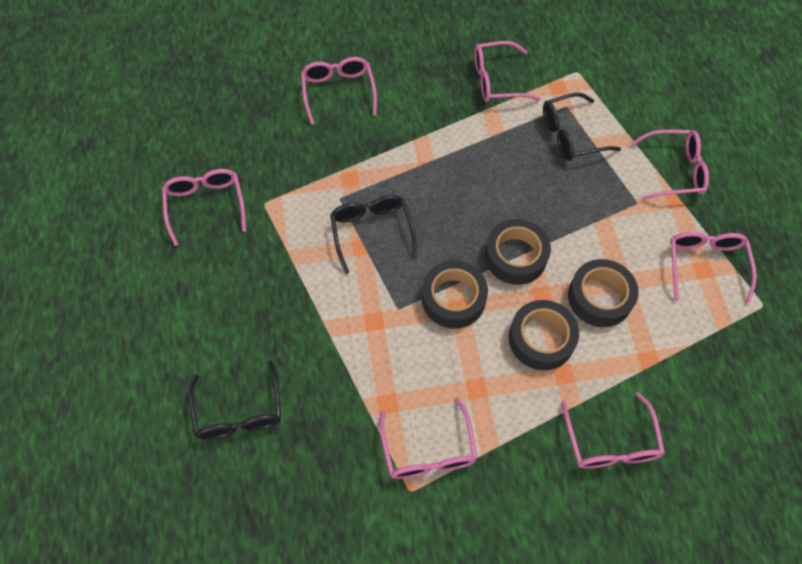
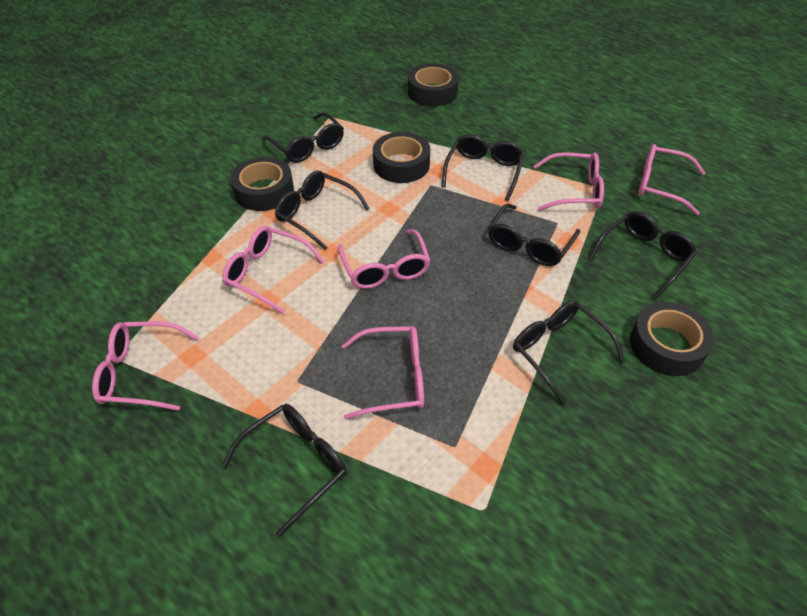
black glasses: 3 -> 7
pink glasses: 7 -> 6

